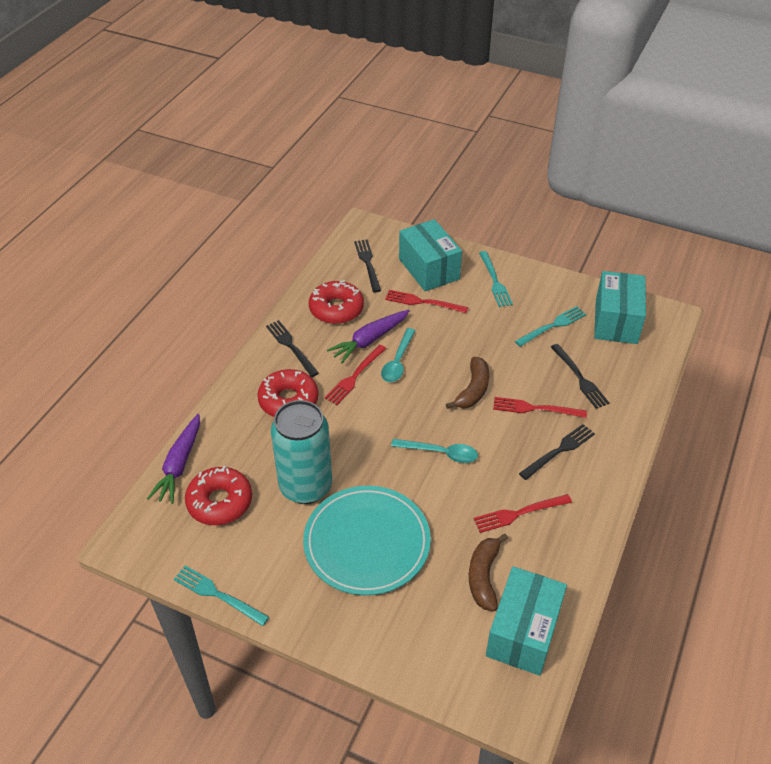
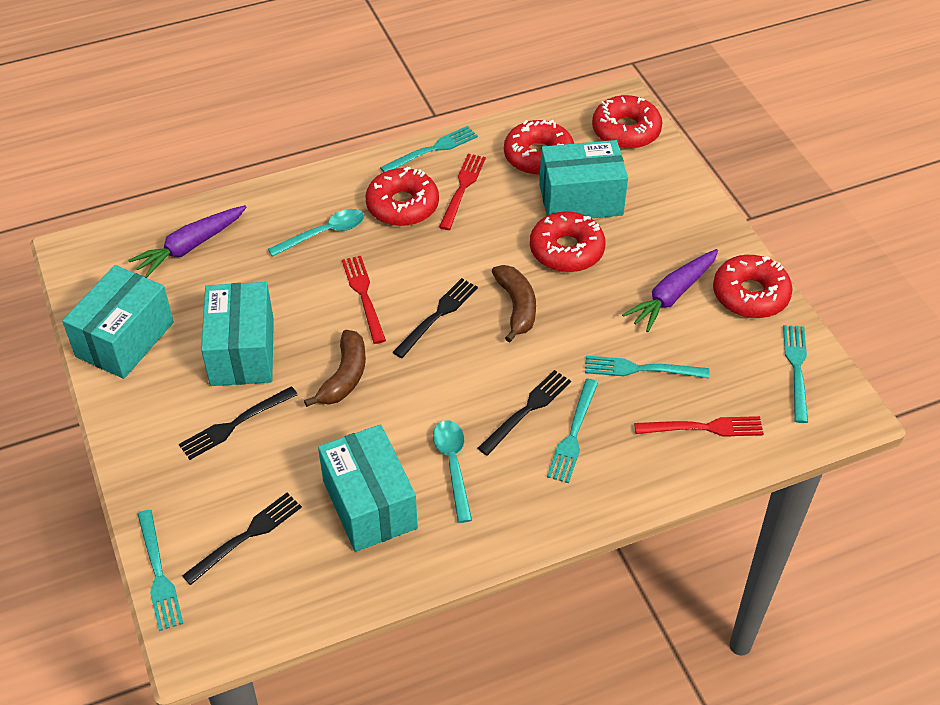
red donut: 3 -> 5
red fork: 4 -> 3
turquoise box: 3 -> 4
turquoise can: 1 -> 0
turquoise fork: 3 -> 5
turquoise plate: 1 -> 0

